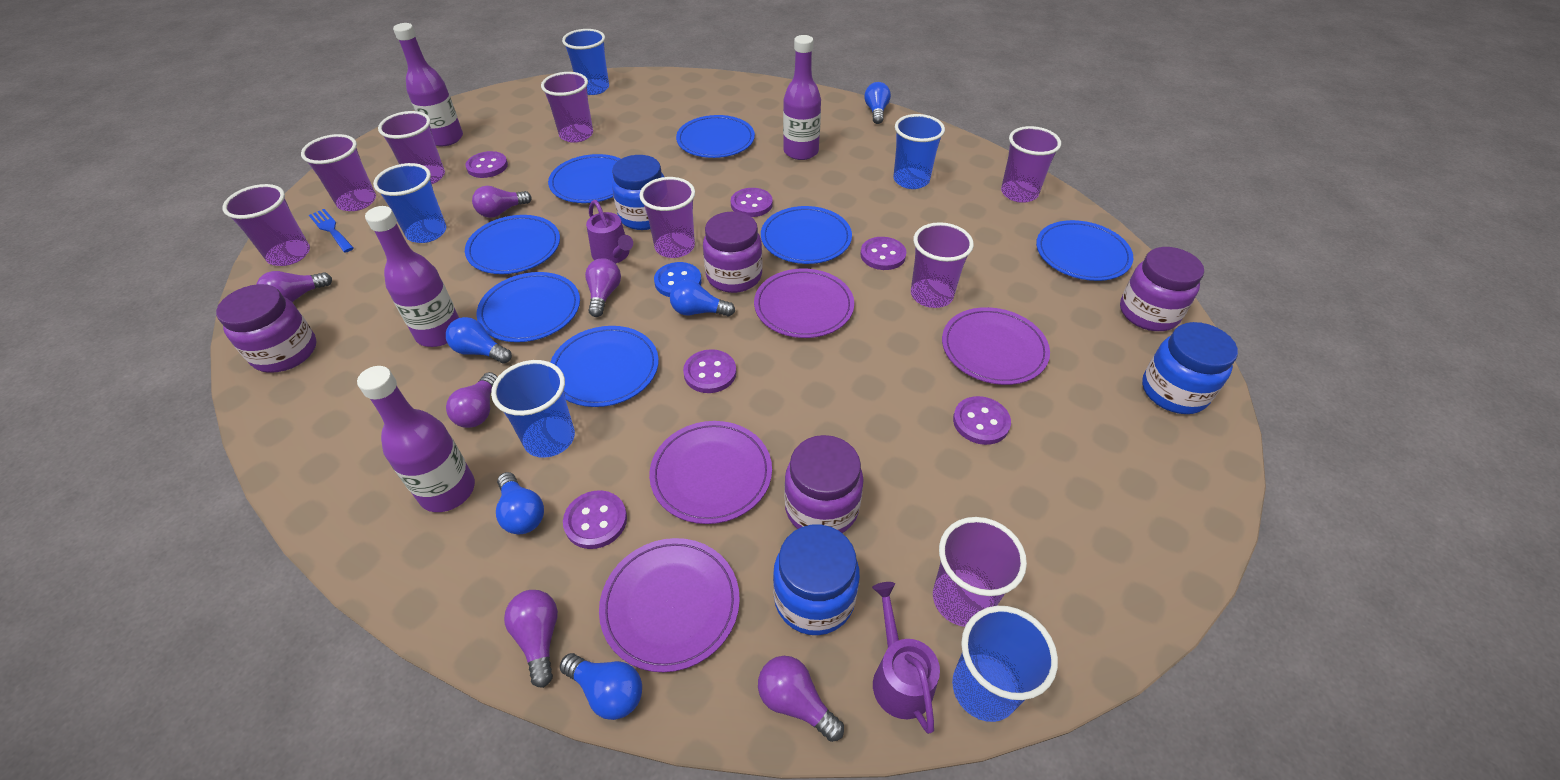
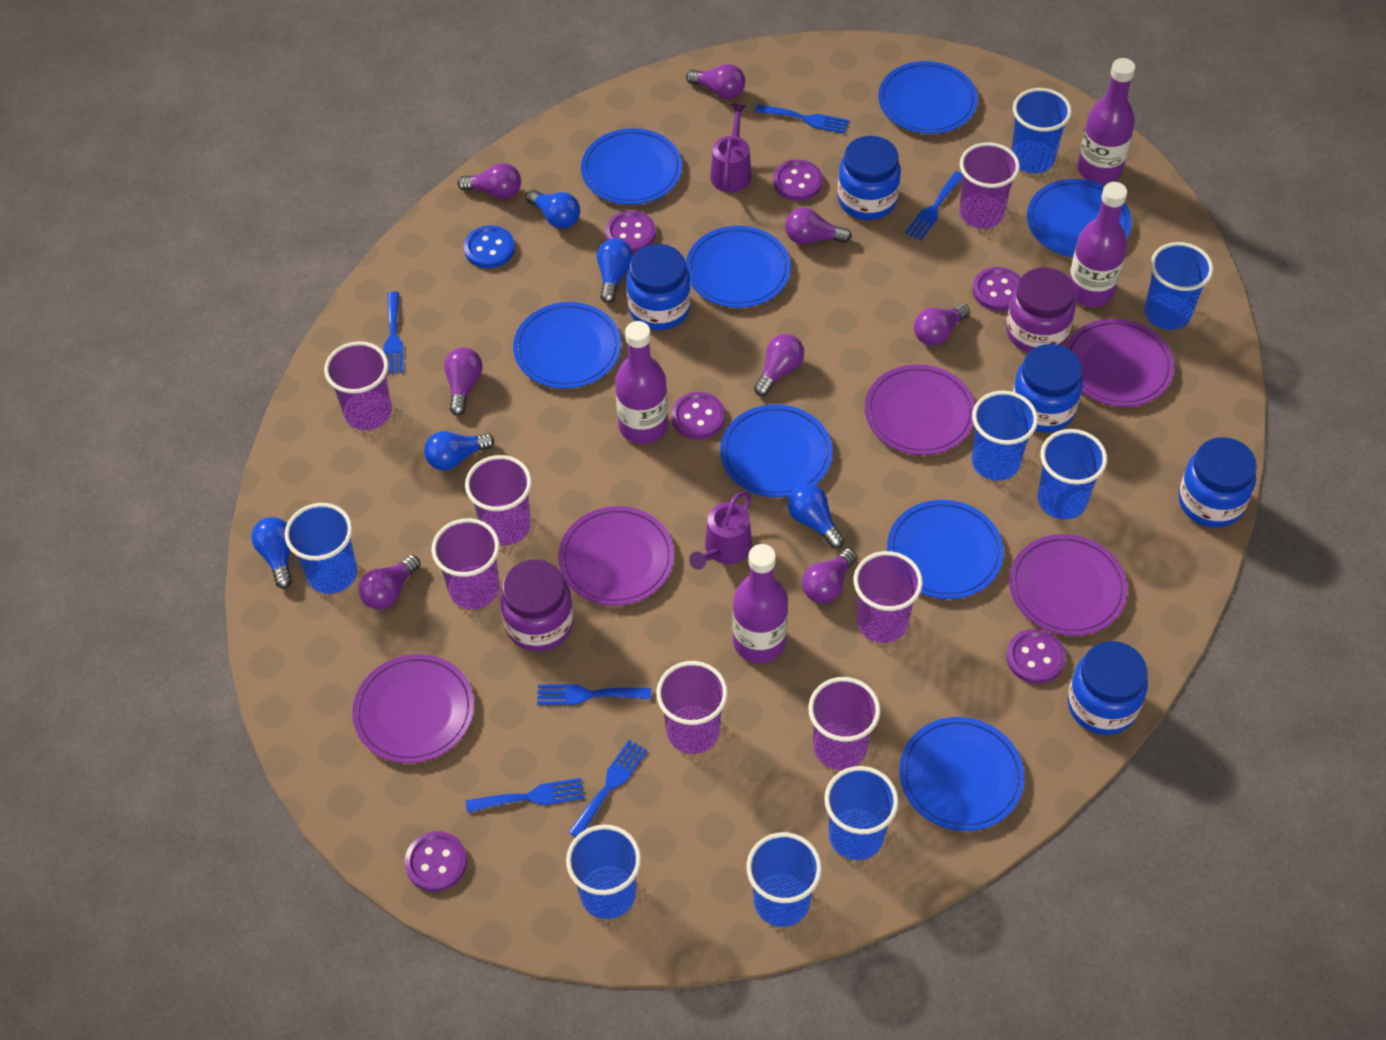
blue cup: 5 -> 8
blue fork: 1 -> 6
blue jar: 3 -> 5
blue plate: 7 -> 8
purple cup: 8 -> 7
purple jar: 4 -> 2
purple light bulb: 6 -> 8
purple plate: 4 -> 5

